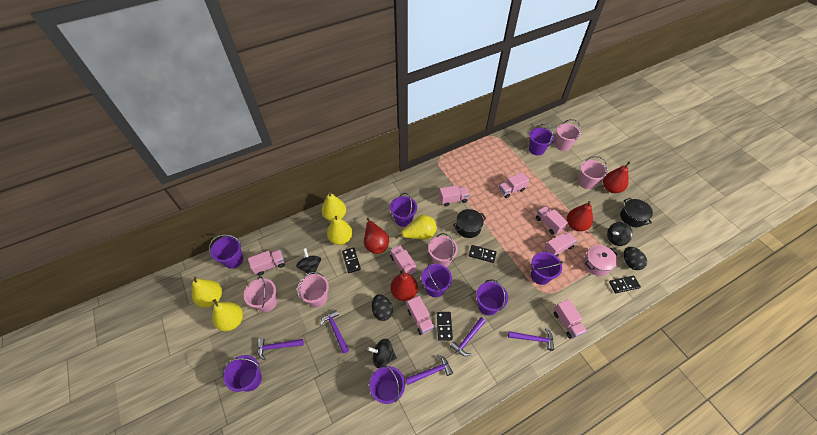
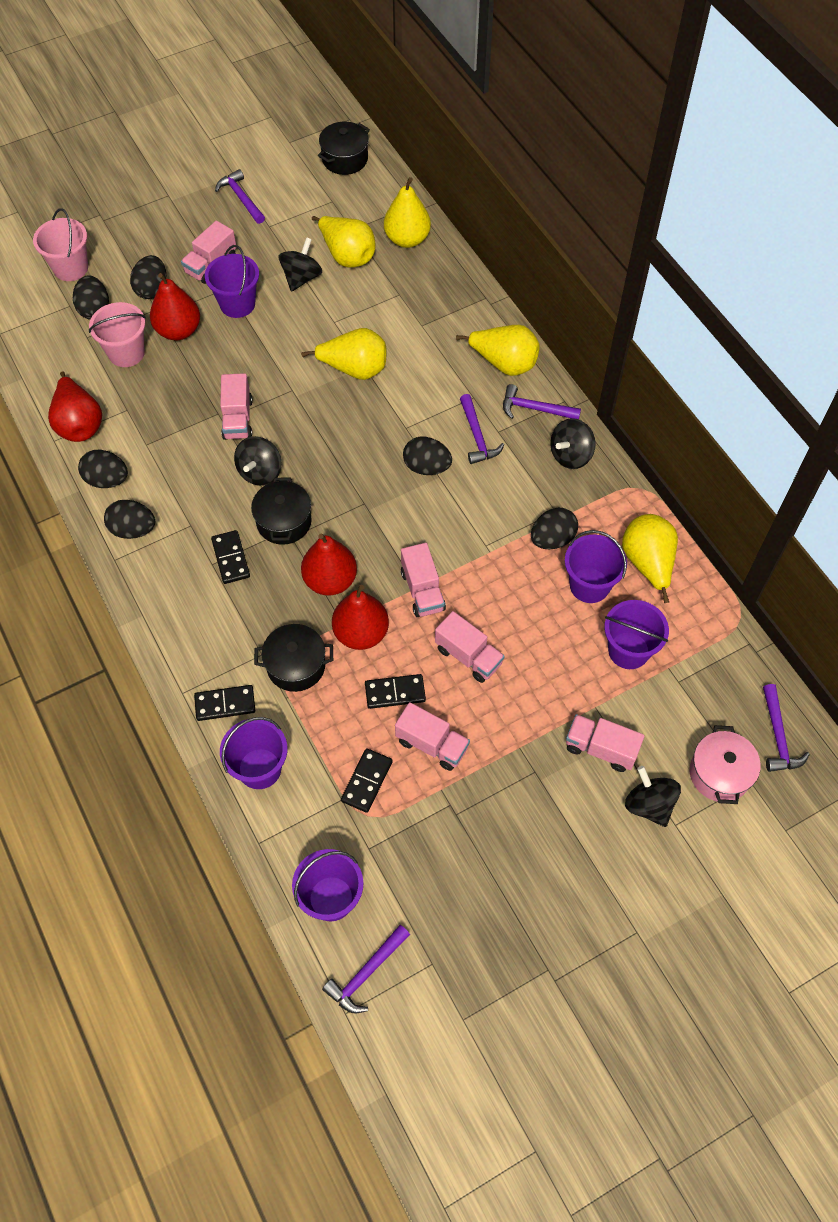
black egg: 2 -> 6
black pot: 2 -> 3
black spinning top: 3 -> 4
pink bucket: 5 -> 2
pink truck: 8 -> 6
purple bucket: 8 -> 5

